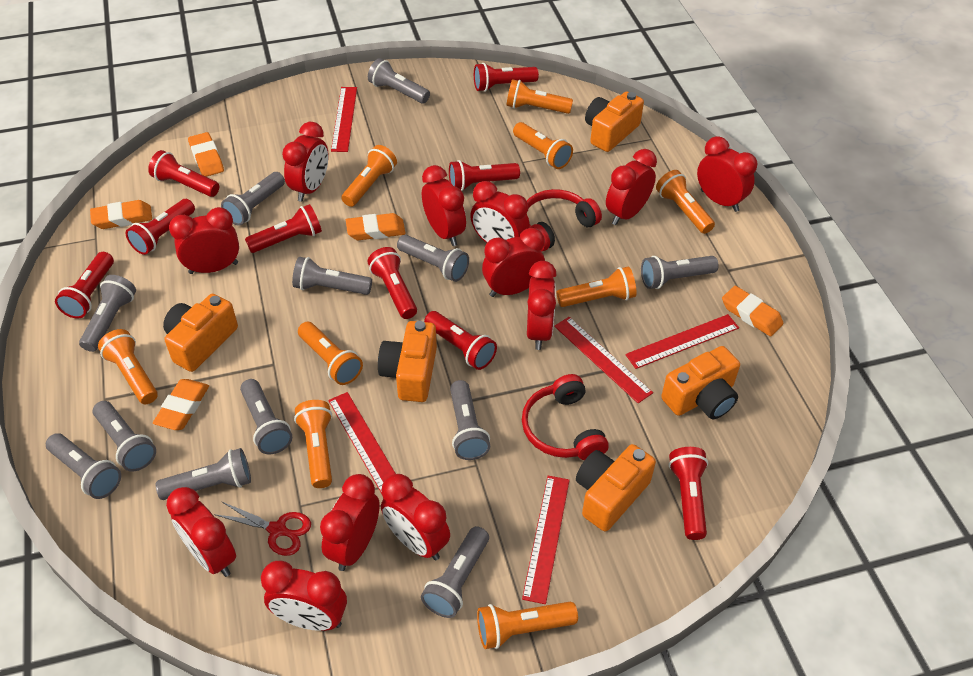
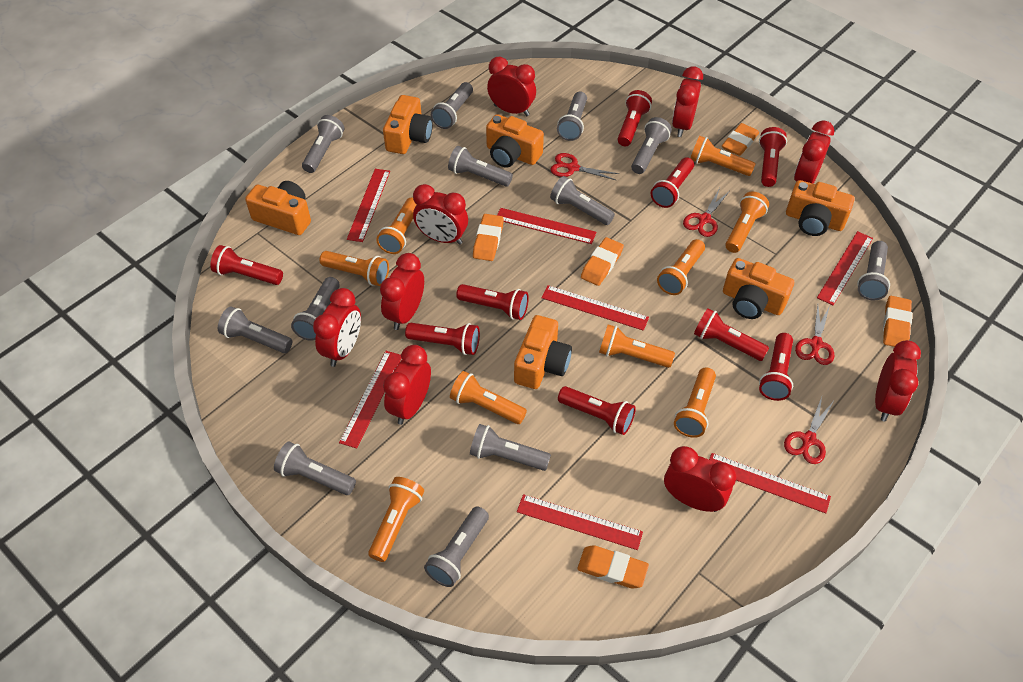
orange camera: 5 -> 6
red clock: 12 -> 9
red headphones: 2 -> 0
red ruler: 5 -> 7
red scissors: 1 -> 4

